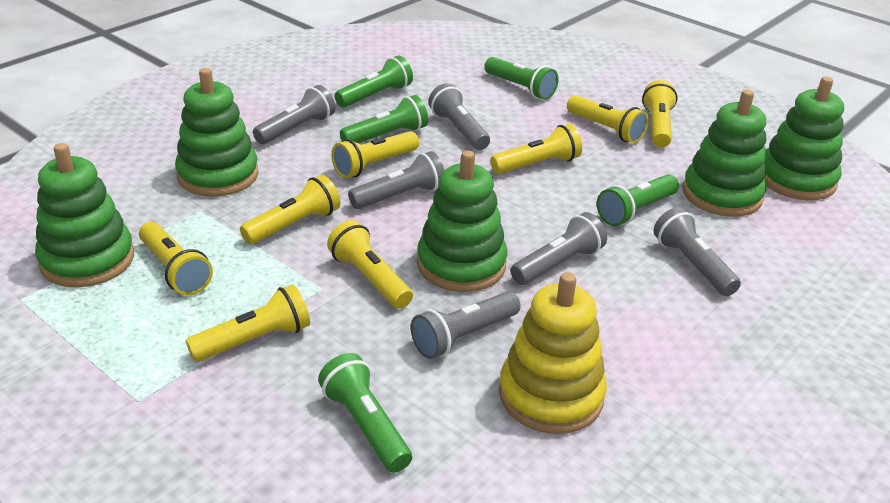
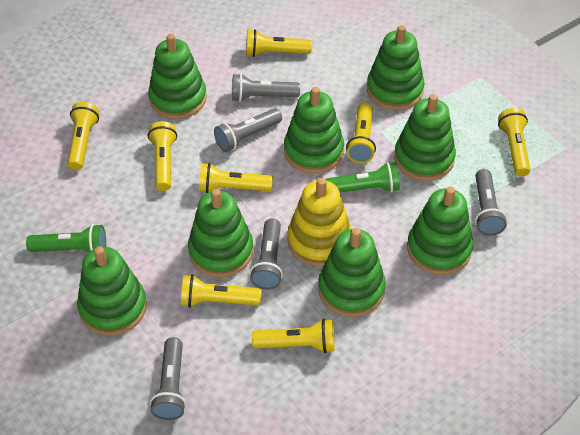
green flashlight: 5 -> 2
green stacking toy: 5 -> 8
grey flashlight: 6 -> 5

